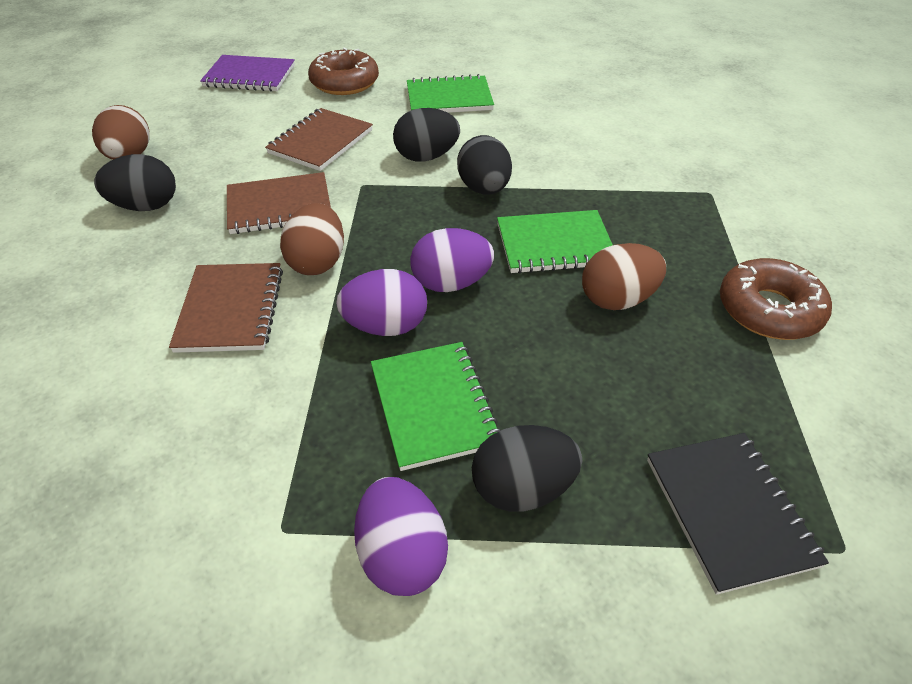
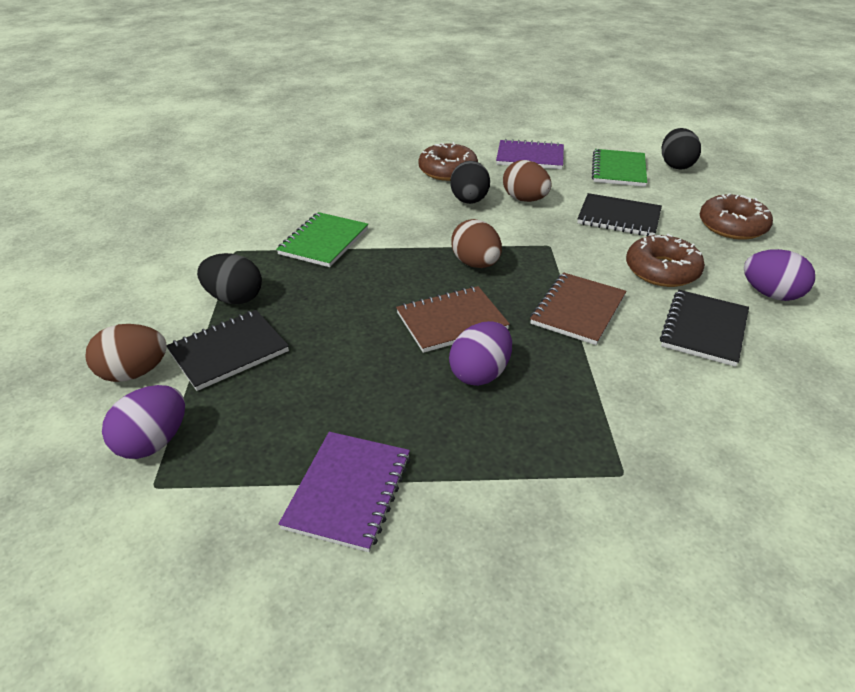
black egg: 4 -> 3
black notebook: 1 -> 3
brown donut: 2 -> 3
brown notebook: 3 -> 2
green notebook: 3 -> 2
purple notebook: 1 -> 2

